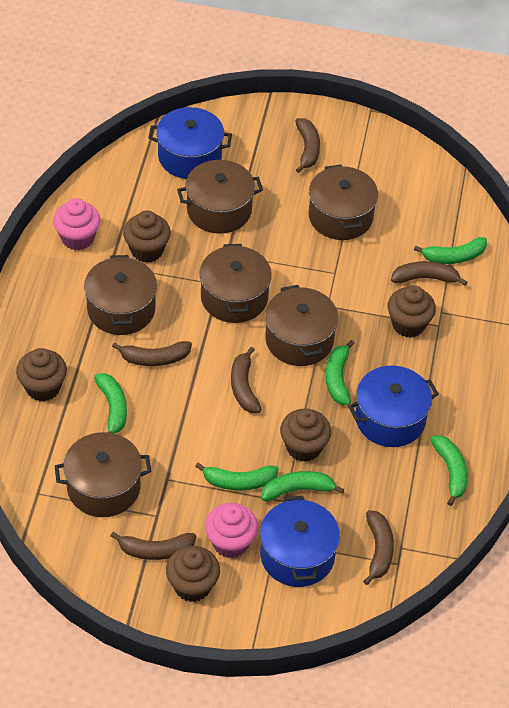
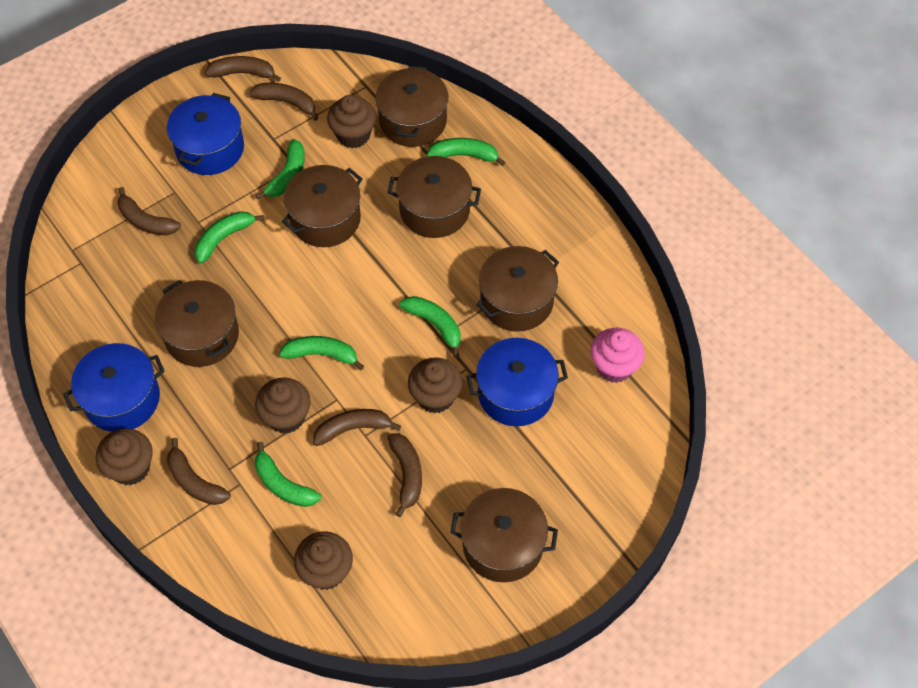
pink cupcake: 2 -> 1

